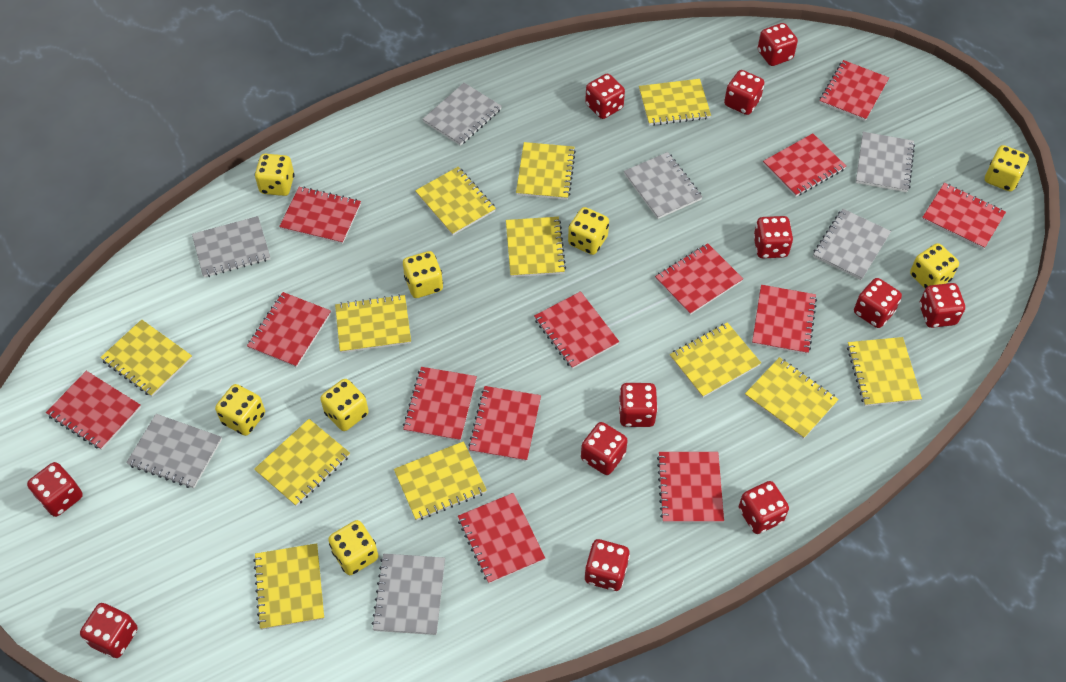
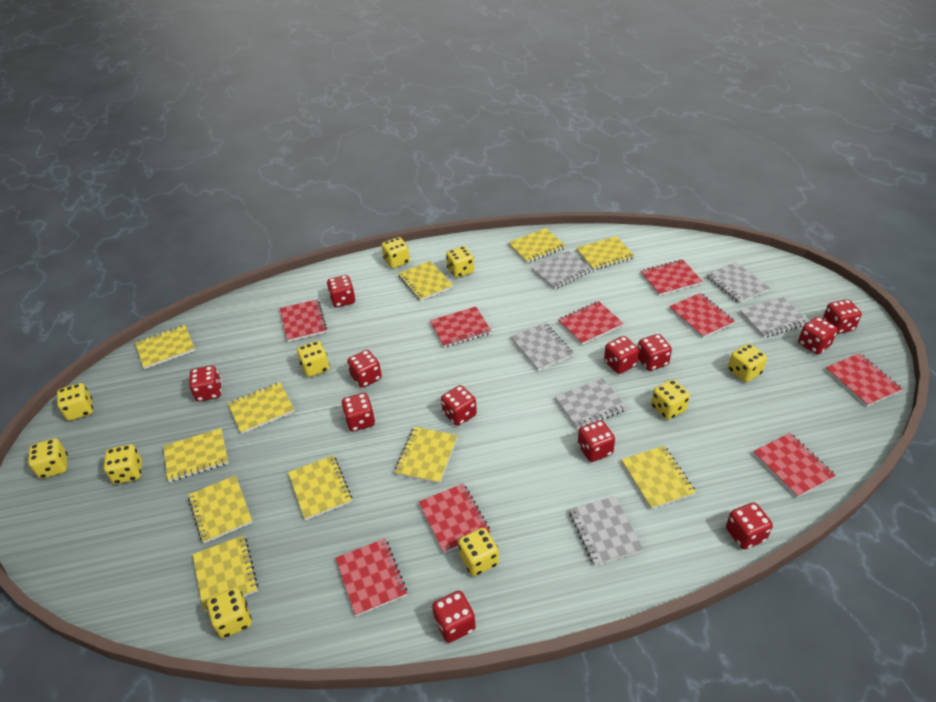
grey notebook: 7 -> 6
red notebook: 13 -> 9
yellow dice: 8 -> 10
yellow notebook: 12 -> 11

